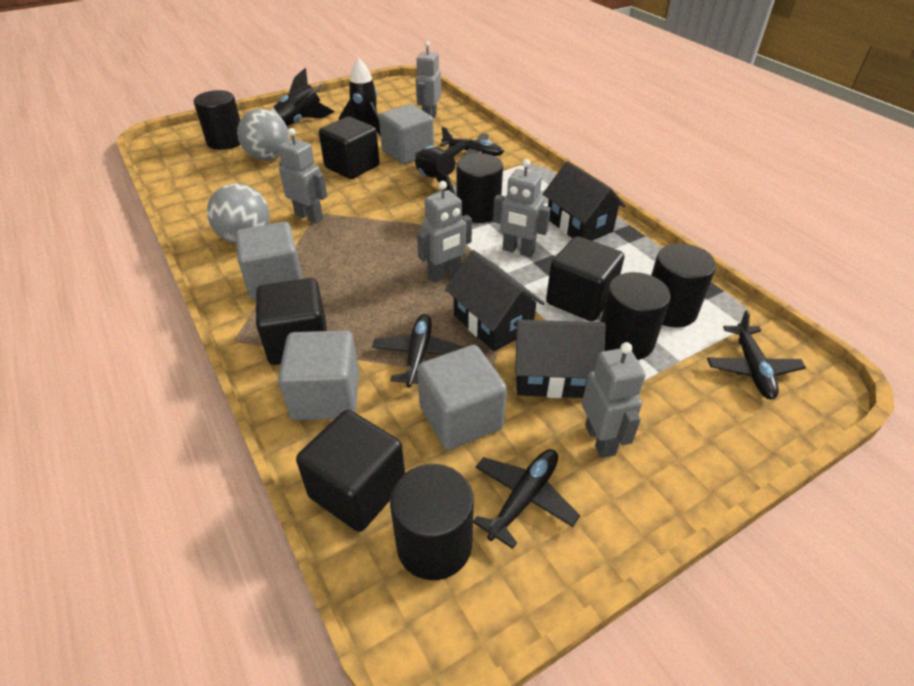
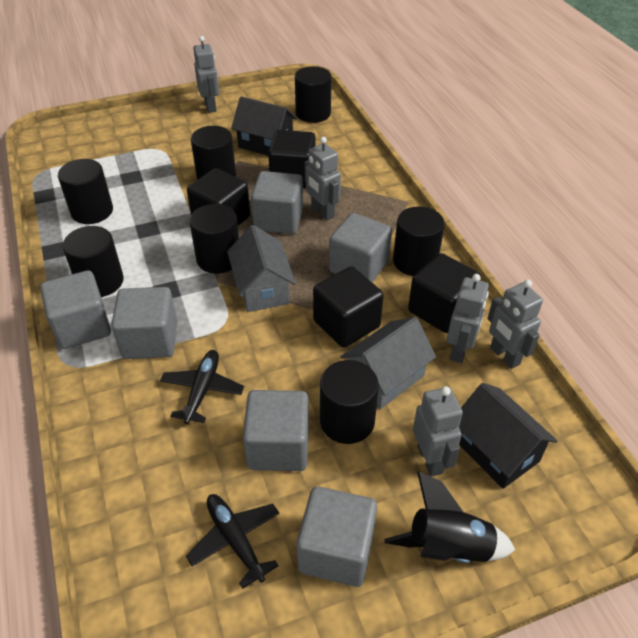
black cylinder: 5 -> 7
black house: 3 -> 2
black plane: 4 -> 2
black rocket: 3 -> 1
grey ball: 2 -> 0
grey cube: 4 -> 6
grey house: 0 -> 2

